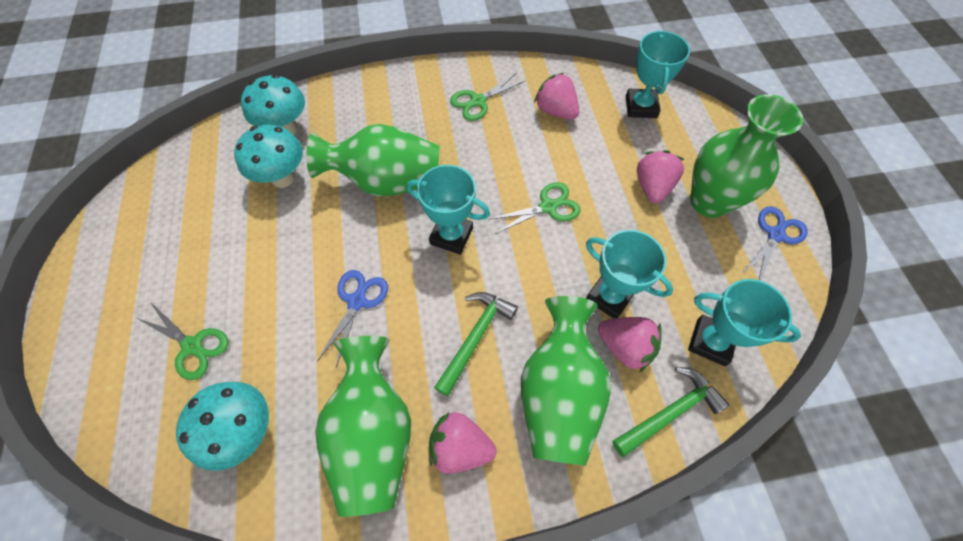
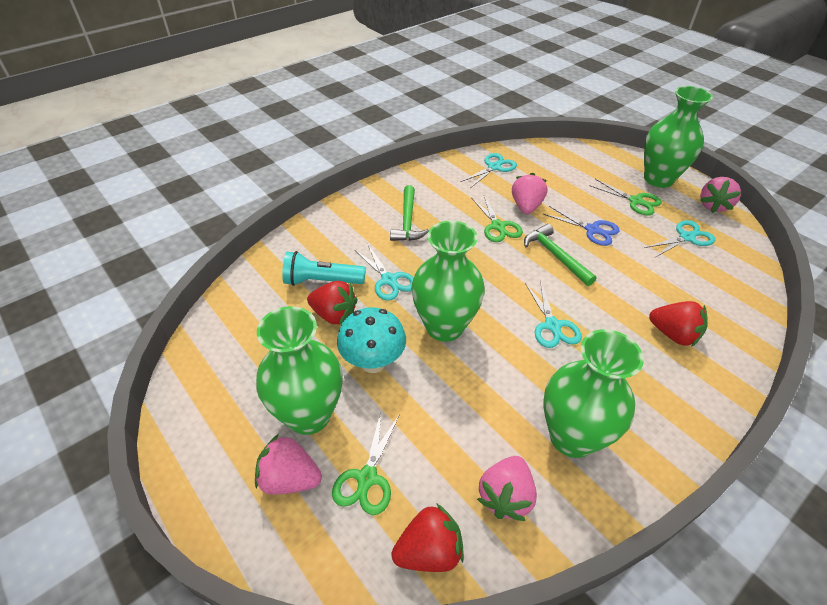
blue scissors: 2 -> 1
red strawberry: 0 -> 3
turquoise flashlight: 0 -> 1
turquoise mushroom: 3 -> 1
turquoise scissors: 0 -> 4
turquoise trophy: 4 -> 0

